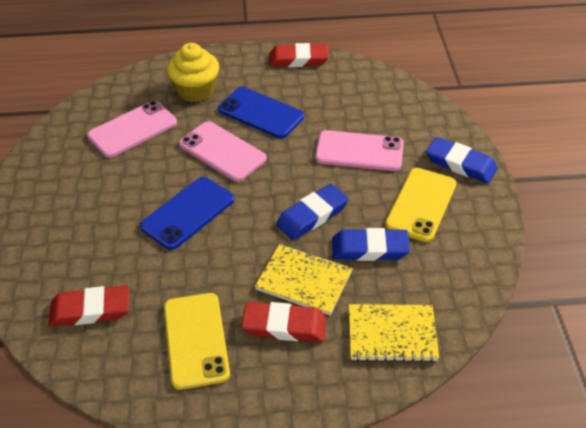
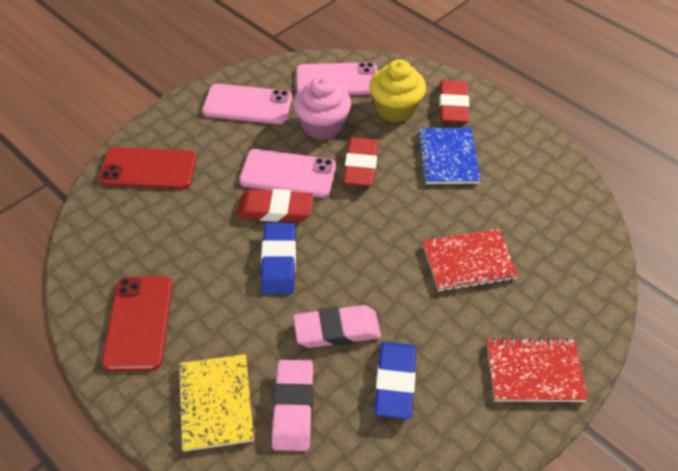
blue eraser: 3 -> 2
blue notebook: 0 -> 1
blue phone: 2 -> 0
pink cupcake: 0 -> 1
pink eraser: 0 -> 2
red notebook: 0 -> 2
red phone: 0 -> 2
yellow notebook: 2 -> 1
yellow phone: 2 -> 0

